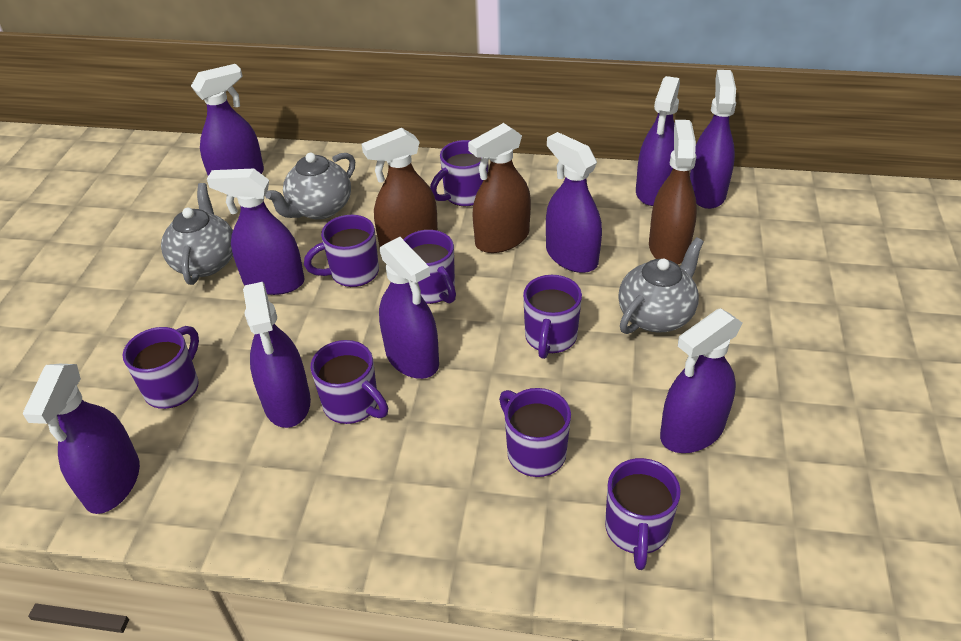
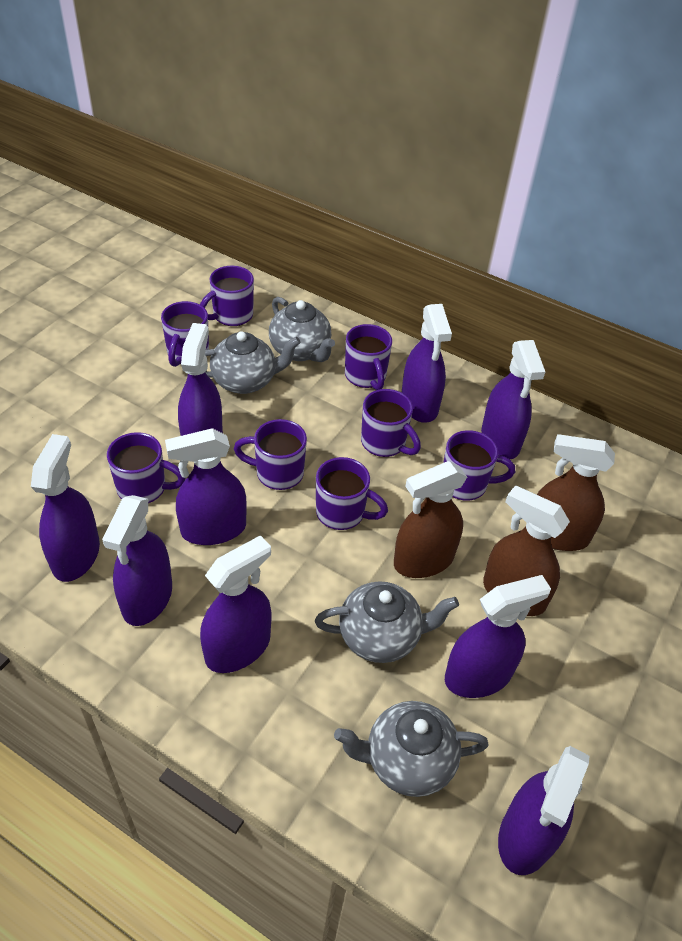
grey teapot: 3 -> 4

